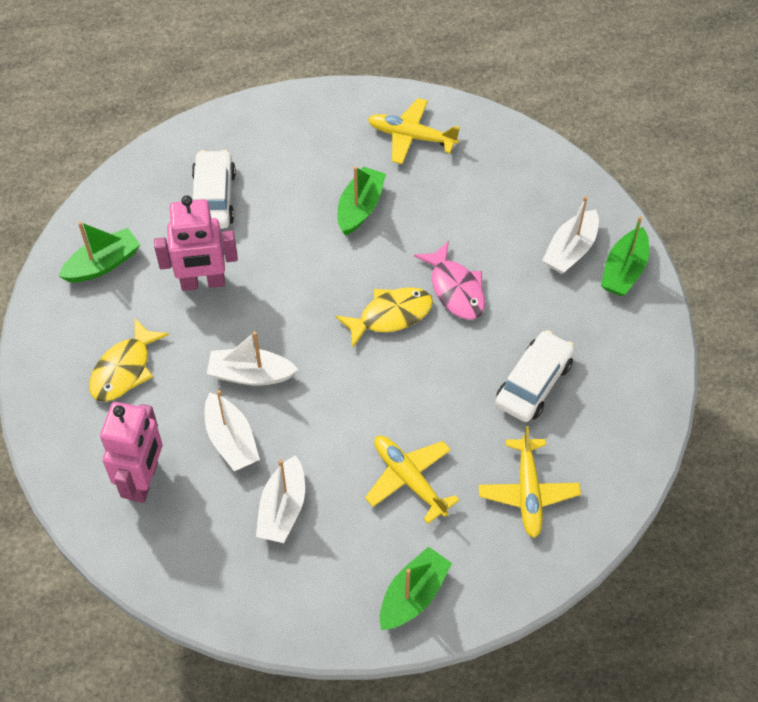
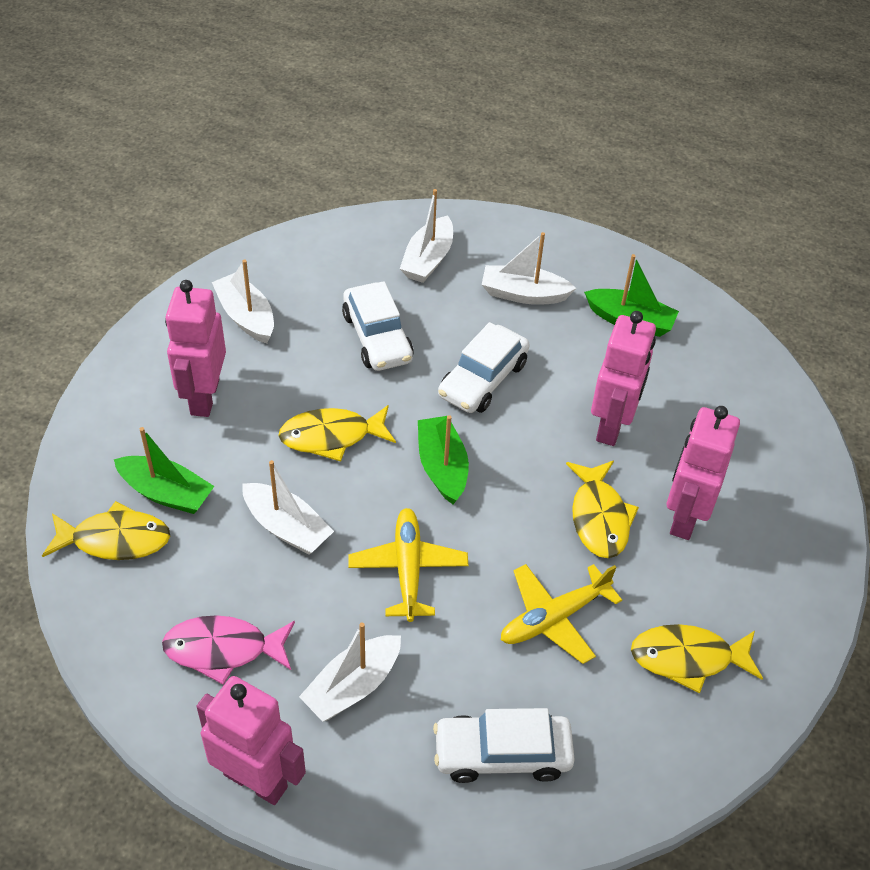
green boat: 4 -> 3
pink robot: 2 -> 4
white boat: 4 -> 5
white car: 2 -> 3
yellow fish: 2 -> 4
yellow plane: 3 -> 2

